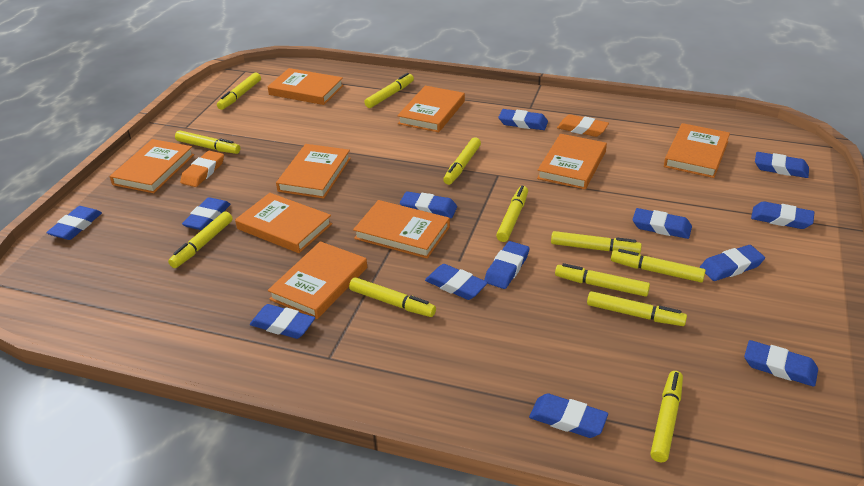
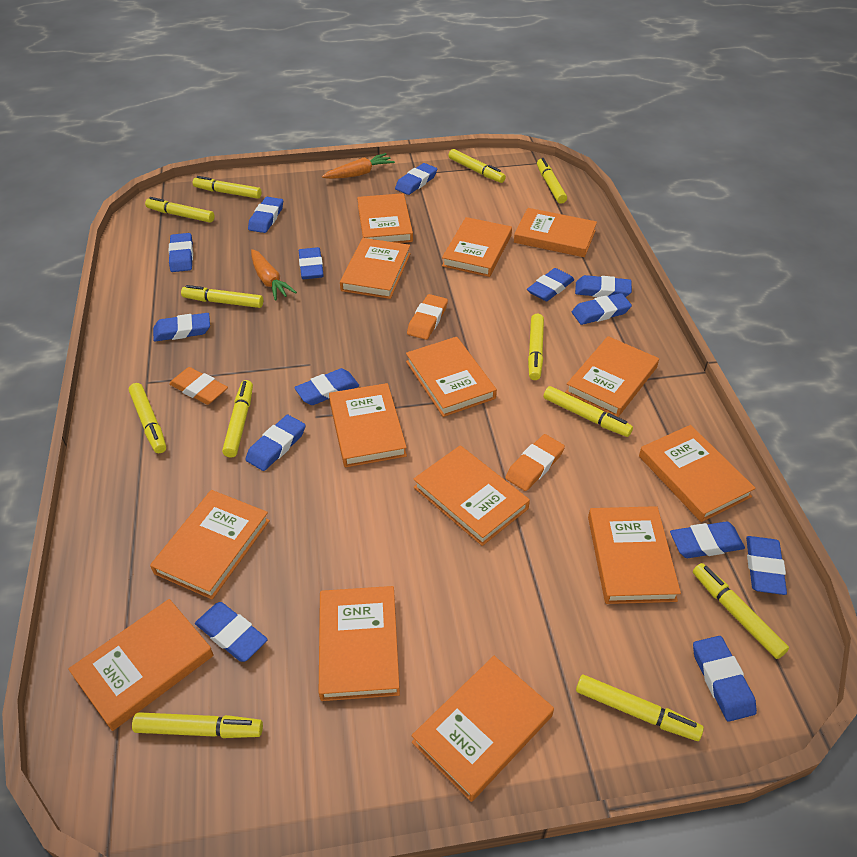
blue eraser: 13 -> 14
orange book: 9 -> 14
orange carrot: 0 -> 2
orange eraser: 2 -> 3

